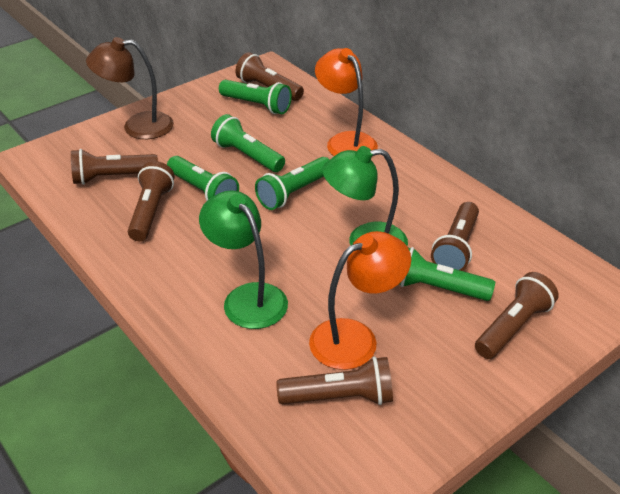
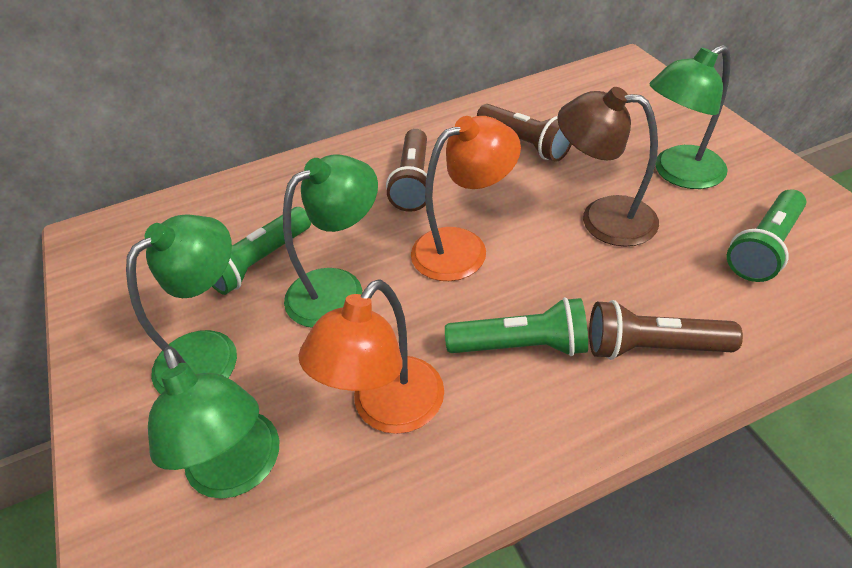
brown flashlight: 6 -> 3
green flashlight: 5 -> 3
green lamp: 2 -> 4

